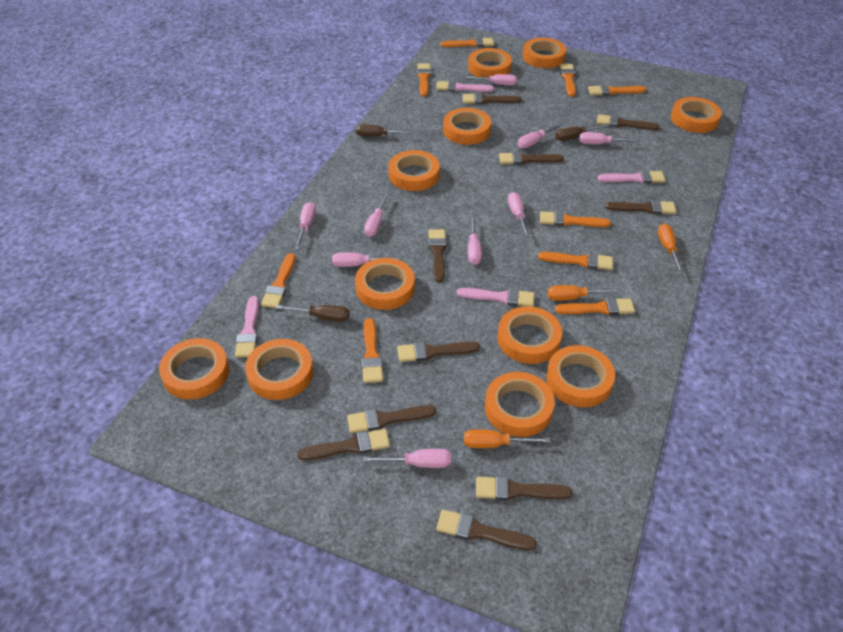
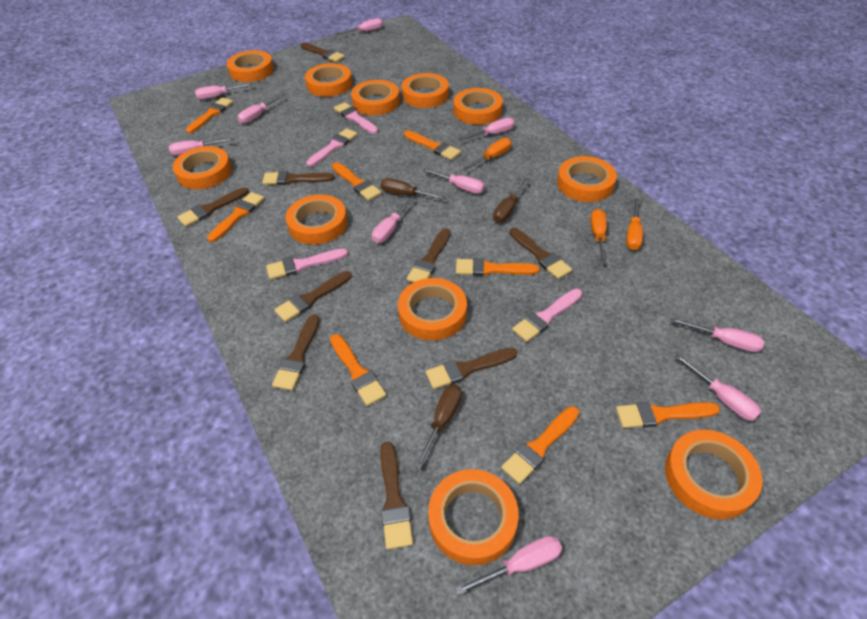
brown brush: 10 -> 9
orange brush: 9 -> 8
pink screwdriver: 9 -> 10

